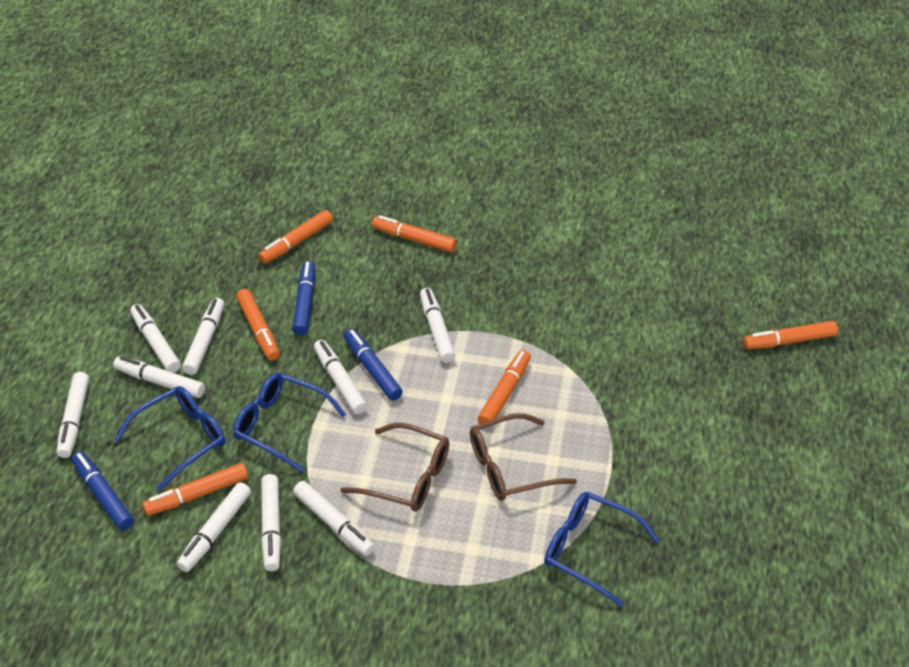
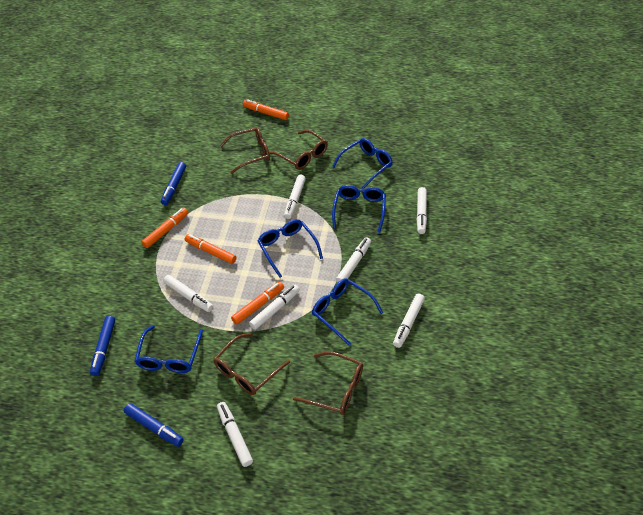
blue glasses: 3 -> 5
brown glasses: 2 -> 4
orange marker: 6 -> 4
white marker: 9 -> 7

